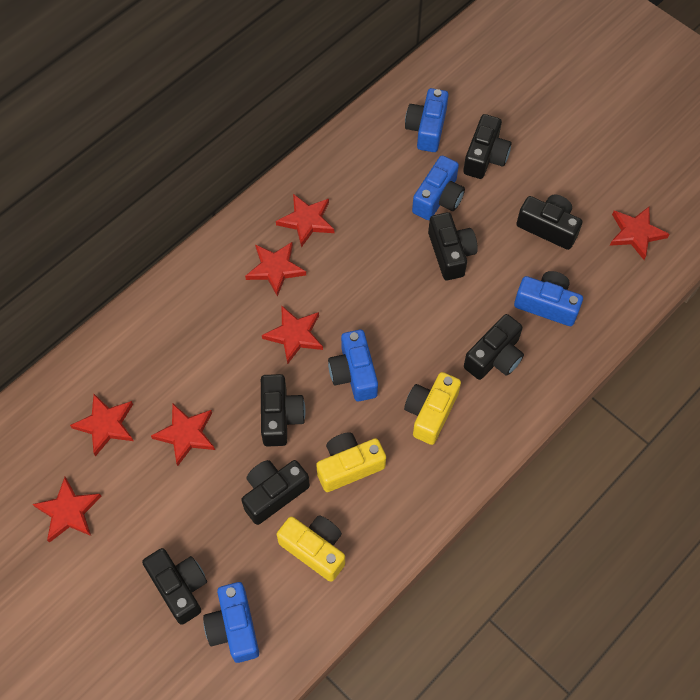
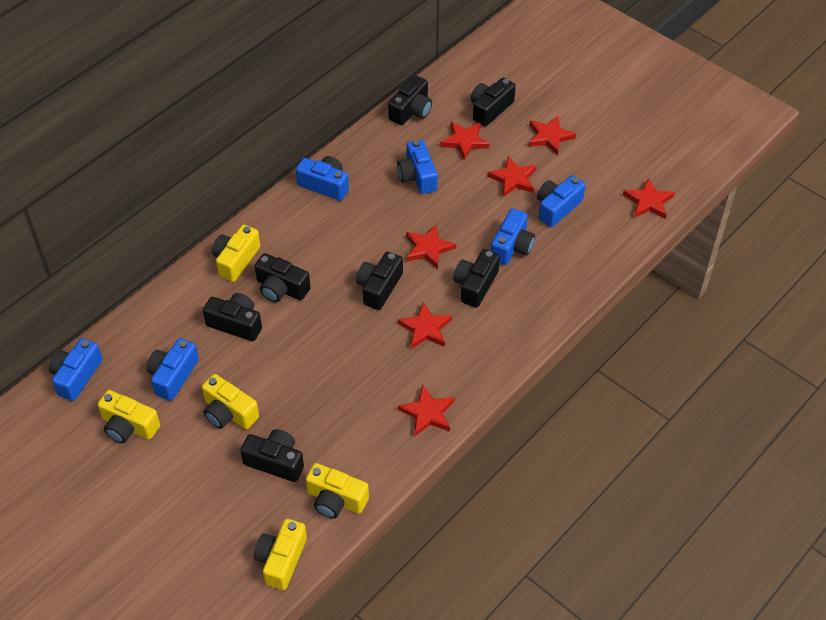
blue camera: 5 -> 6
yellow camera: 3 -> 5

